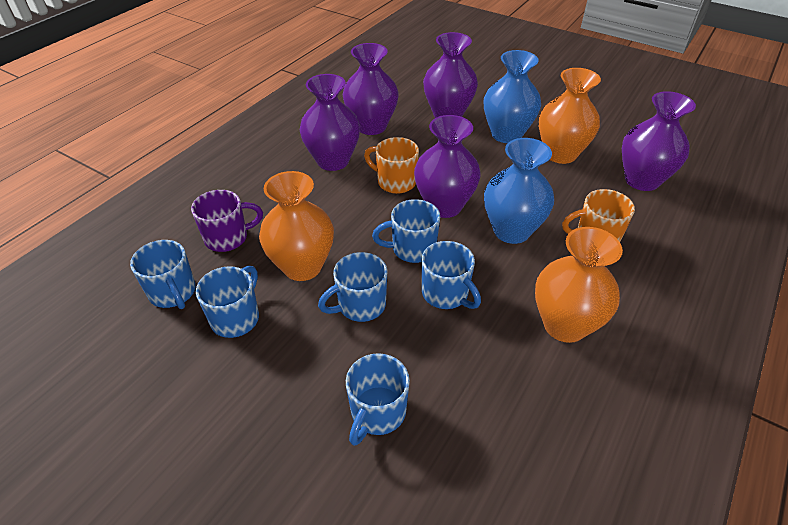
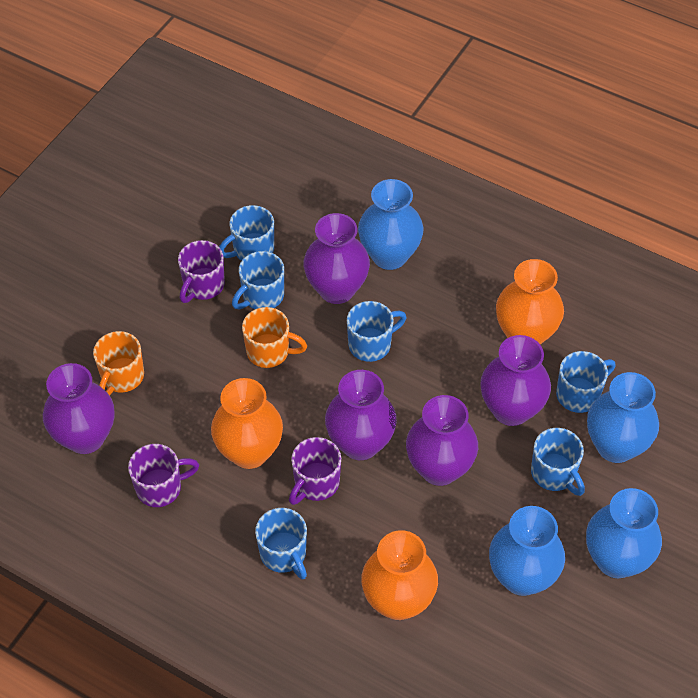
blue vase: 2 -> 4
purple mug: 1 -> 3

